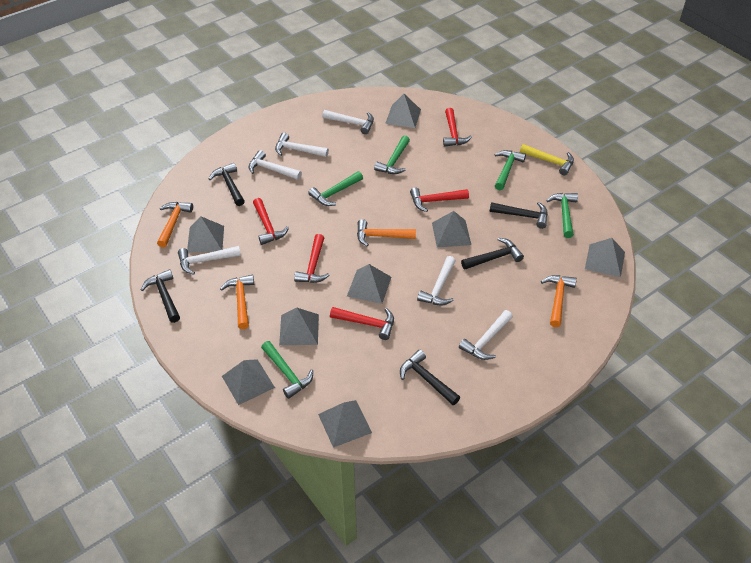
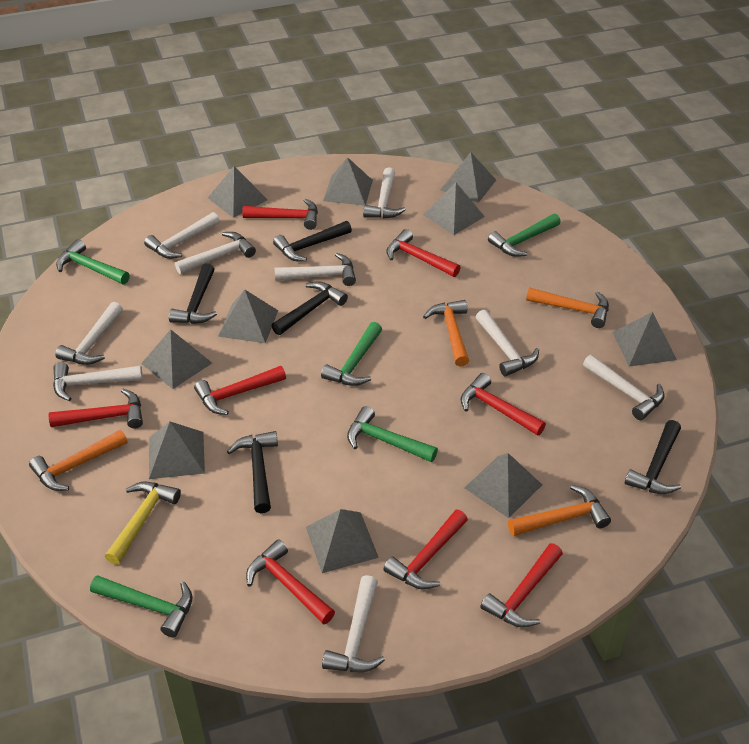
grey pyramid: 8 -> 10
red hammer: 5 -> 8
white hammer: 6 -> 9

